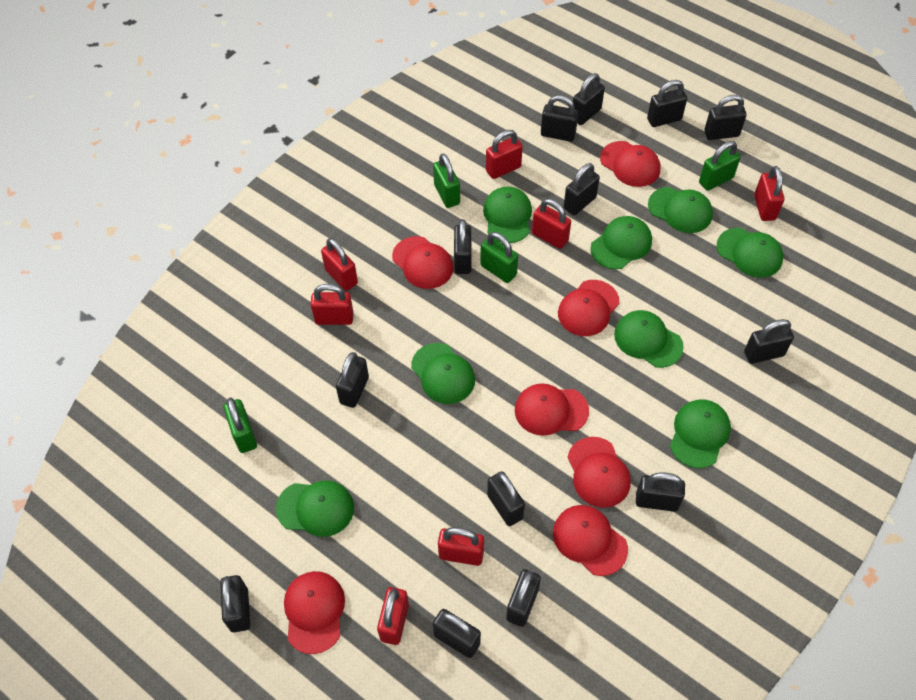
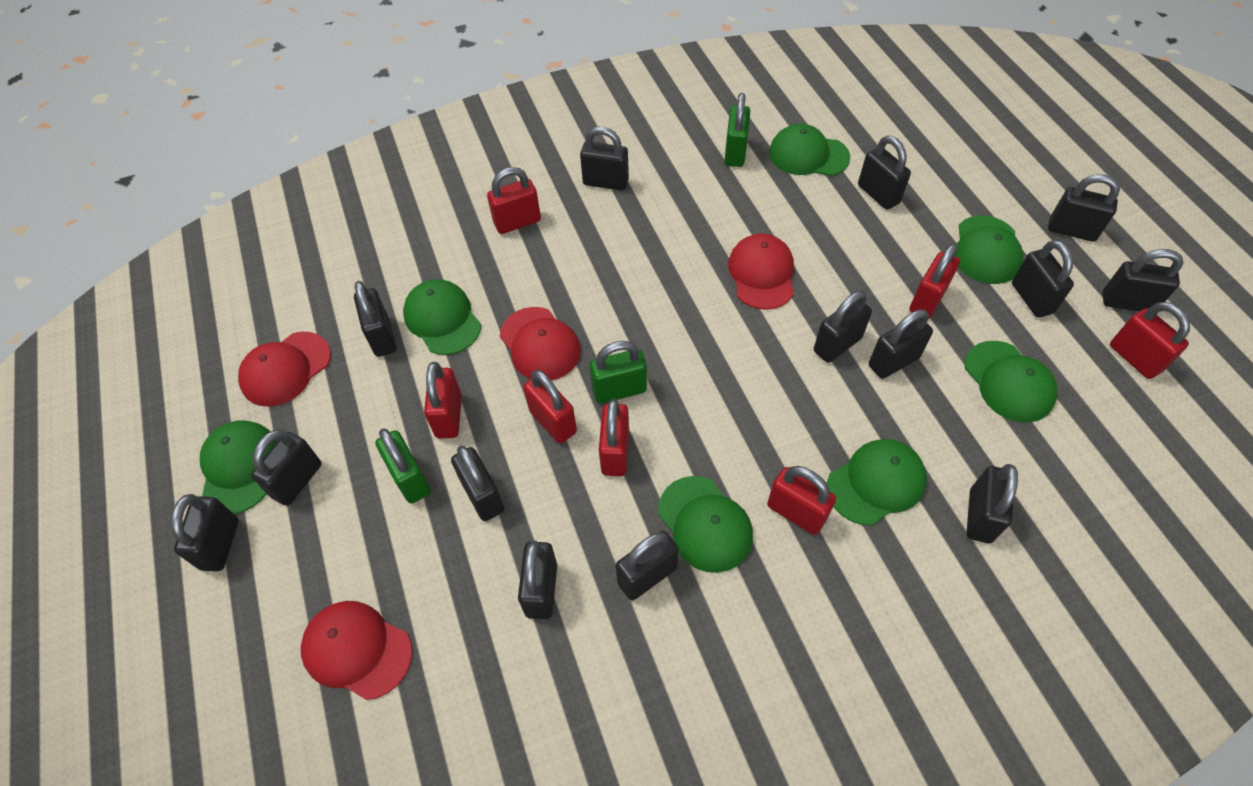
black padlock: 13 -> 14
green cap: 8 -> 7
green padlock: 4 -> 3
red cap: 7 -> 4

